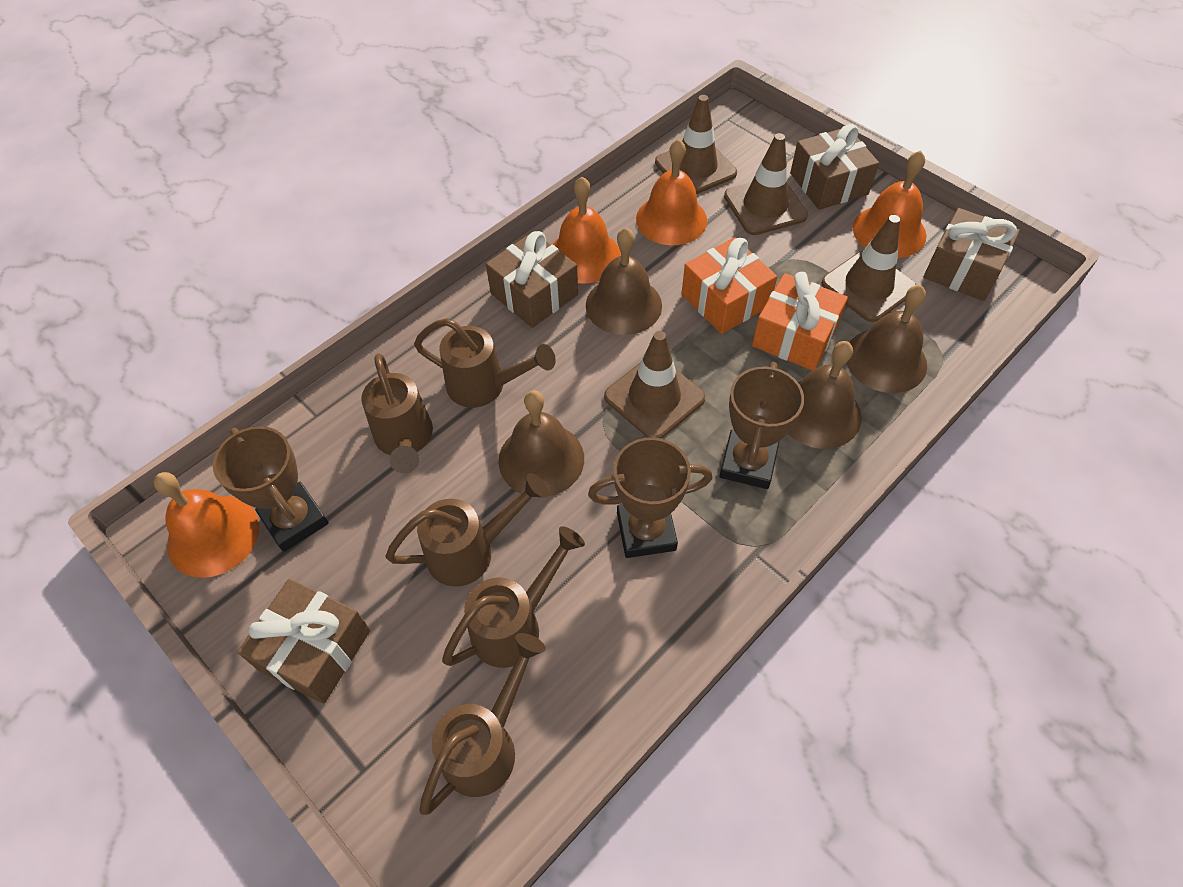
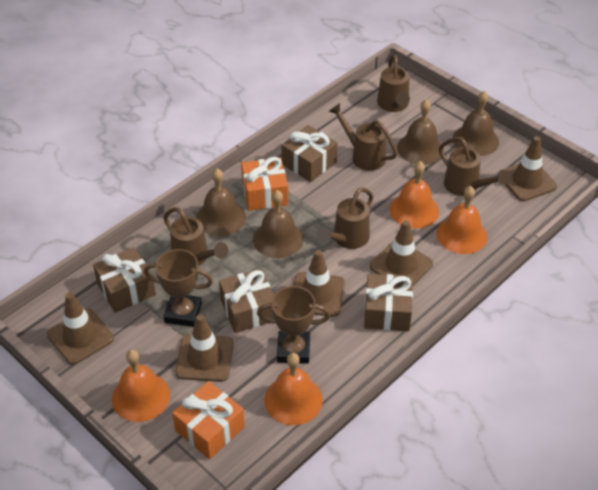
brown traffic cone: 4 -> 5
brown trophy: 3 -> 2

